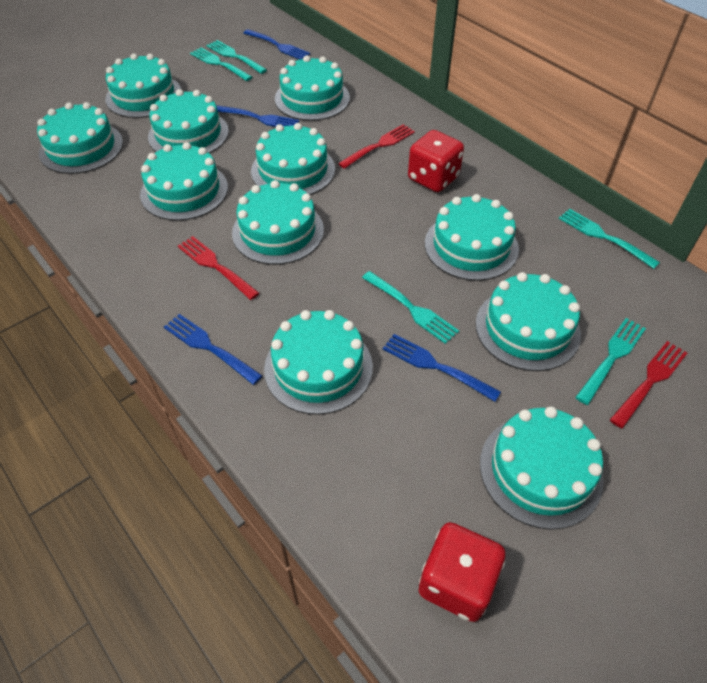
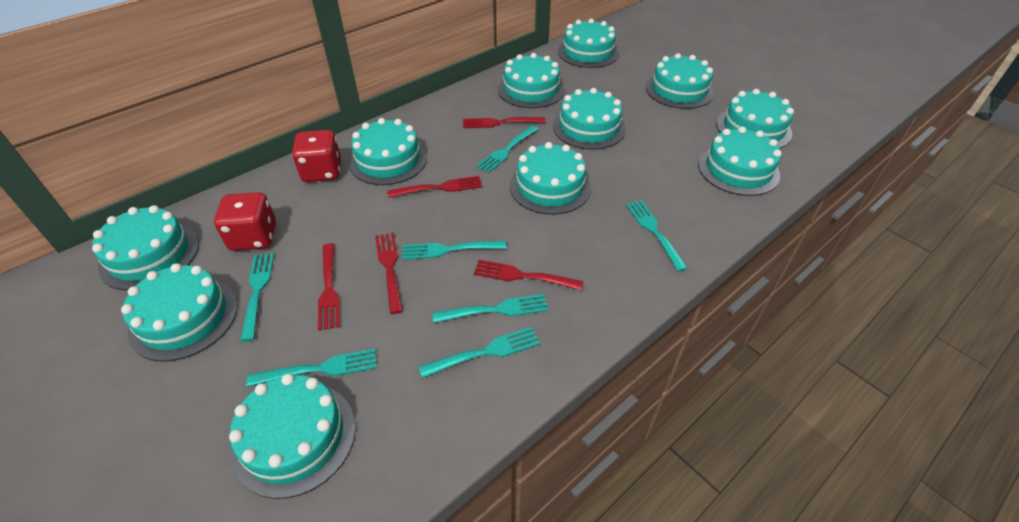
blue fork: 4 -> 0
red fork: 3 -> 5
turquoise fork: 5 -> 7

